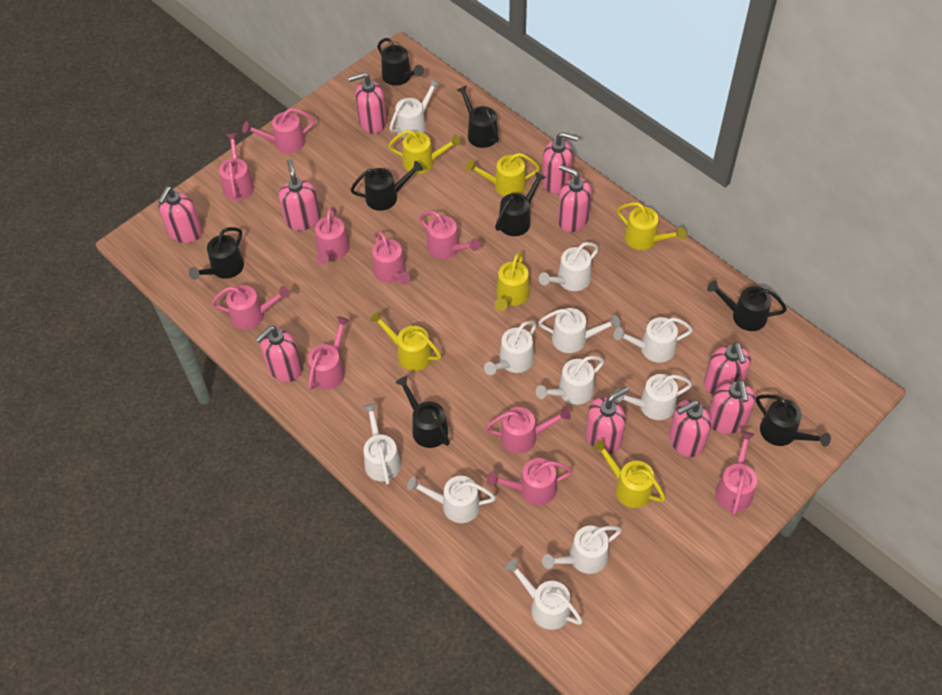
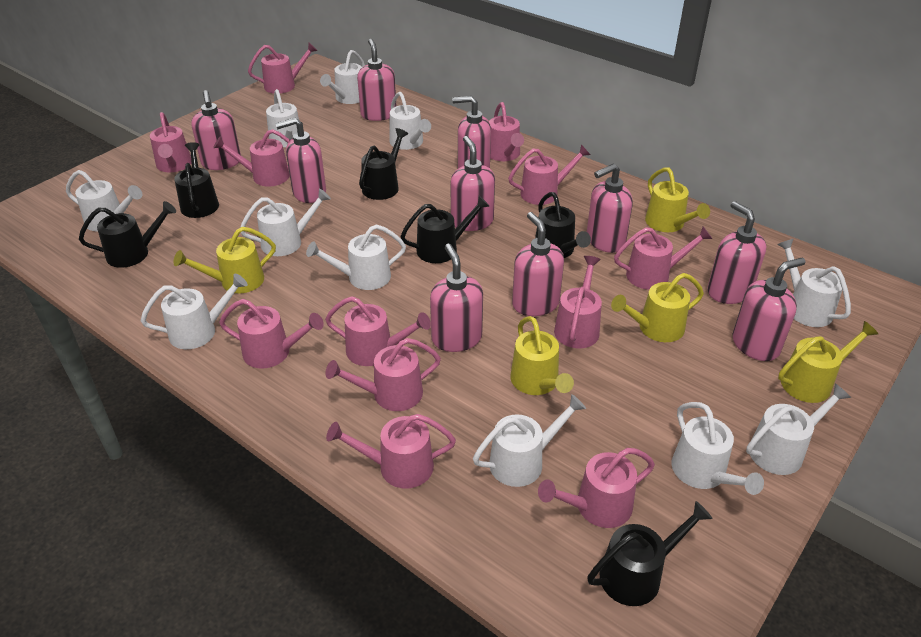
black watering can: 8 -> 6
pink watering can: 10 -> 12
yellow watering can: 6 -> 5

